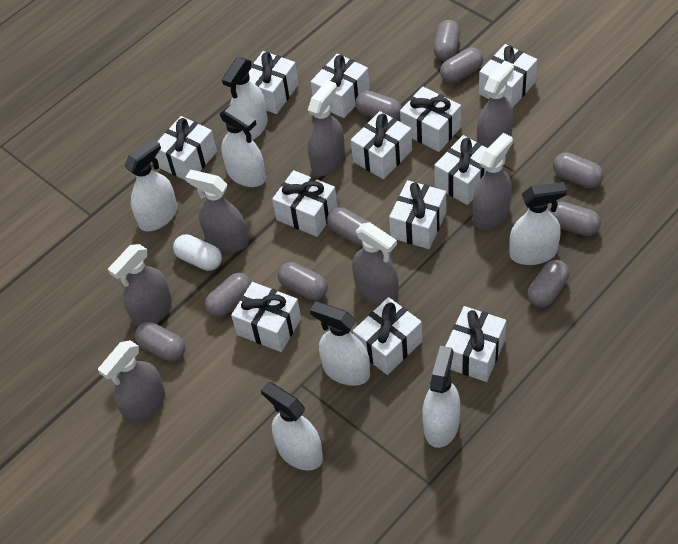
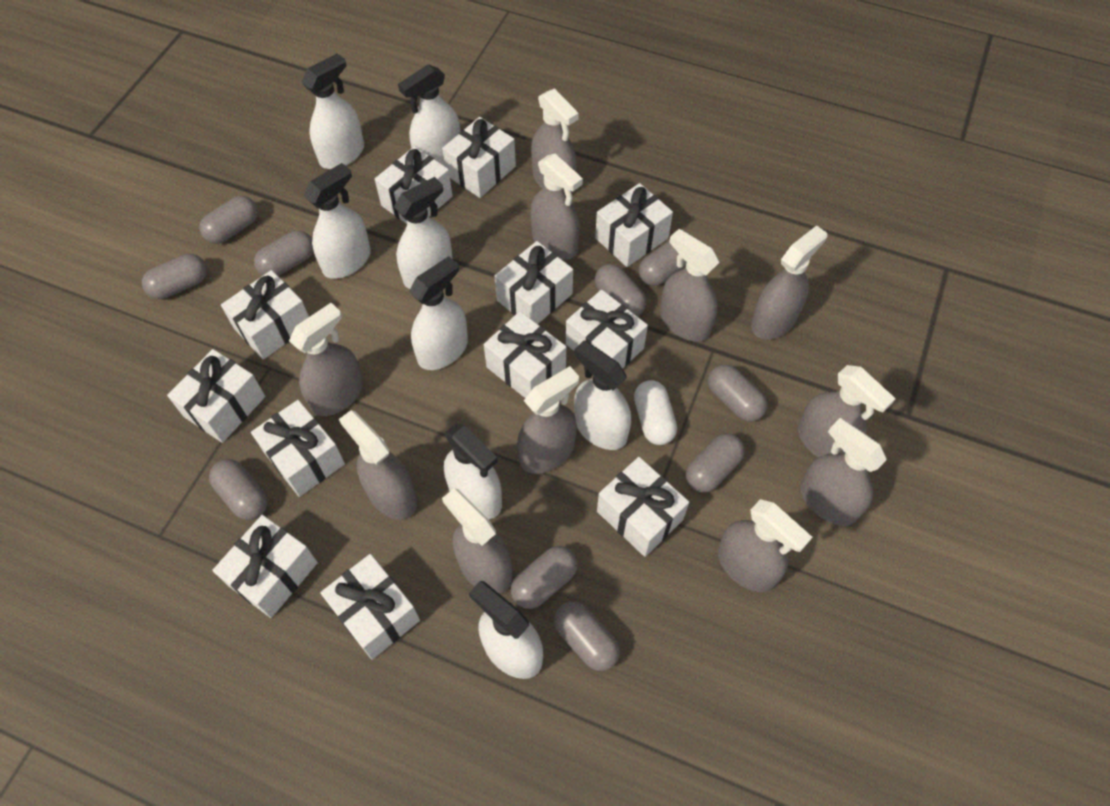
grey spray bottle: 7 -> 11
white spray bottle: 7 -> 8

